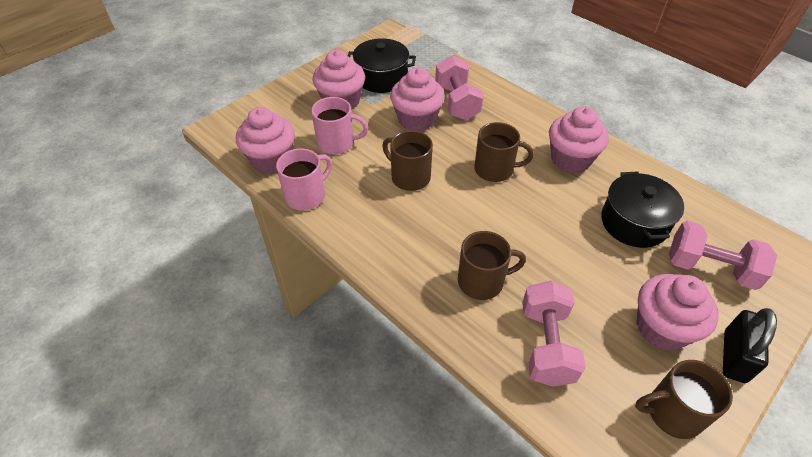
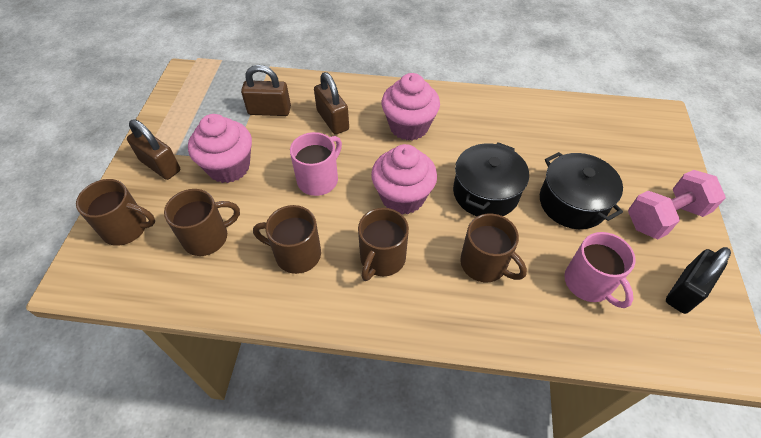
brown mug: 4 -> 5
brown padlock: 0 -> 3
pink cupcake: 5 -> 3
pink dumbbell: 3 -> 1

